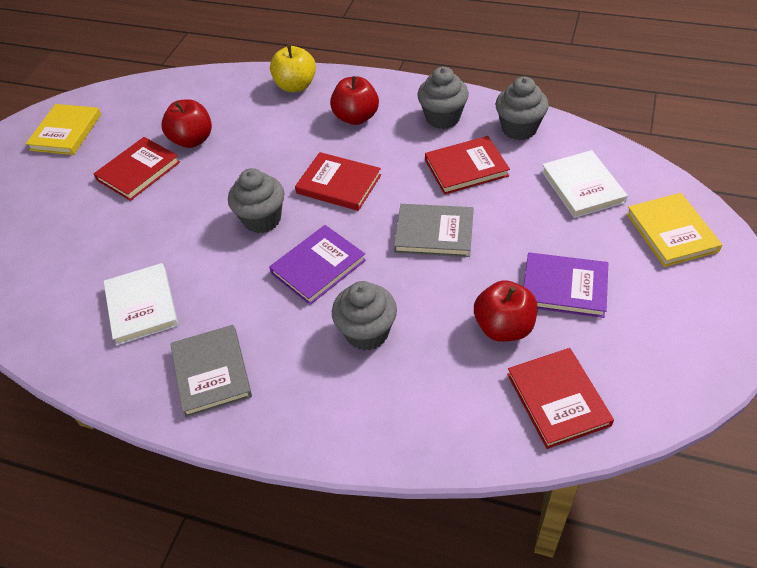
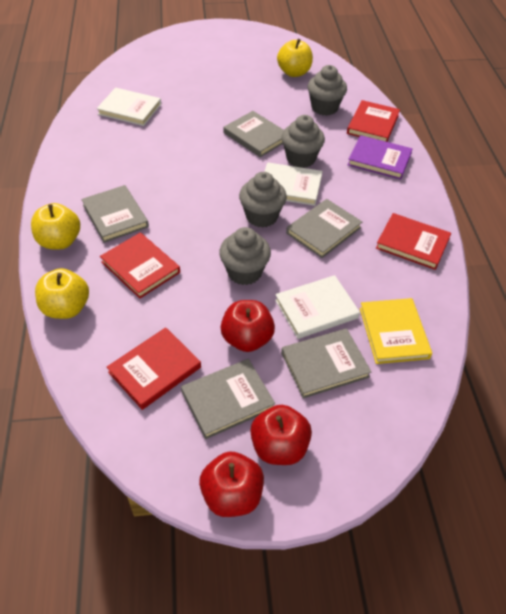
grey book: 2 -> 5
purple book: 2 -> 1
white book: 2 -> 3
yellow apple: 1 -> 3
yellow book: 2 -> 1

